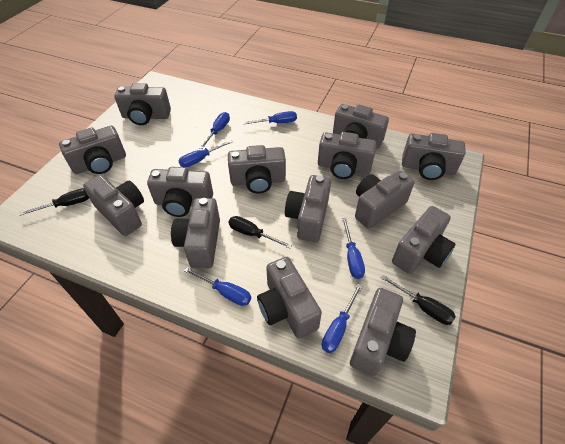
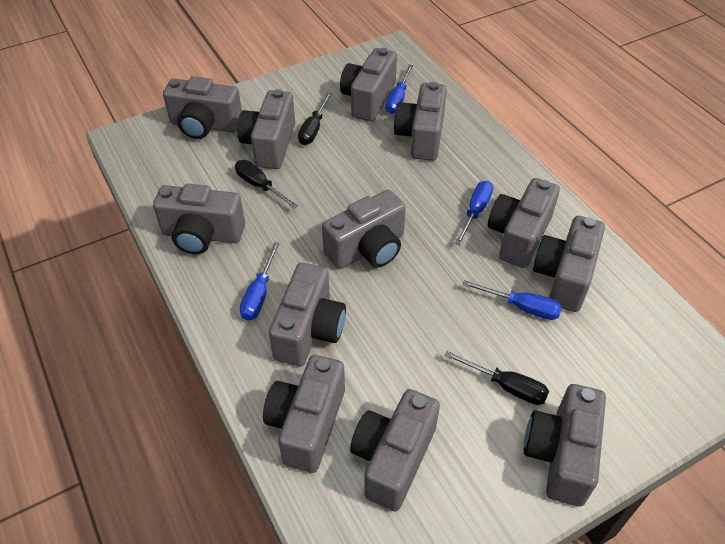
blue screwdriver: 6 -> 4
grey camera: 14 -> 12

